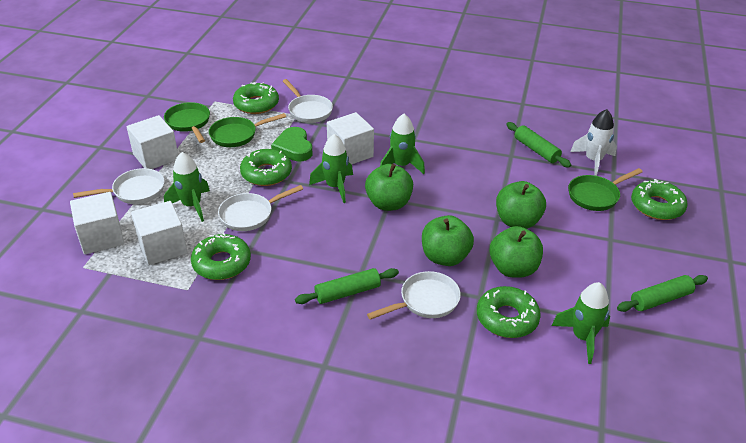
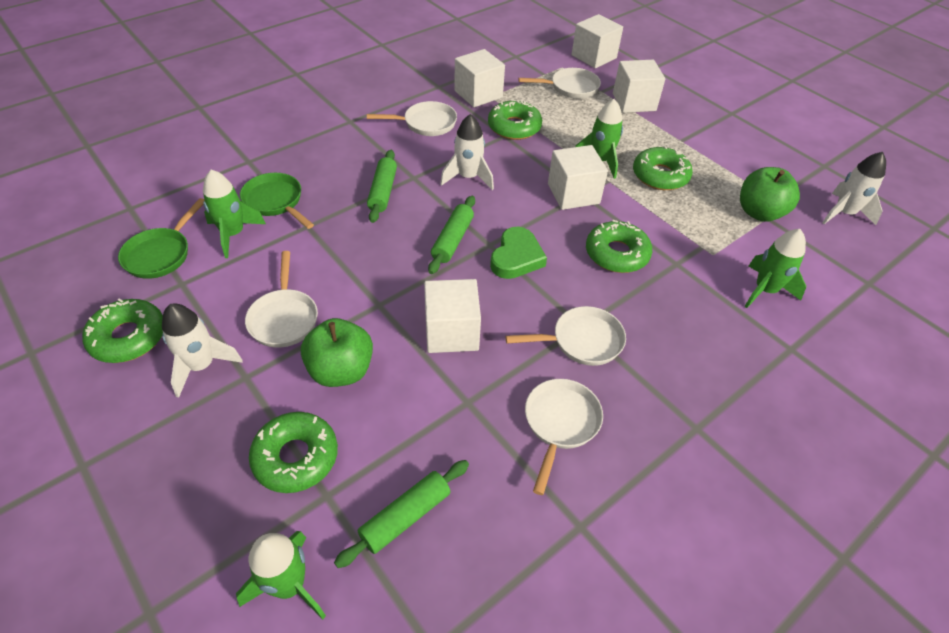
green apple: 4 -> 2
green pan: 3 -> 2
white cube: 4 -> 5
white pan: 4 -> 5
white rocket: 1 -> 3

